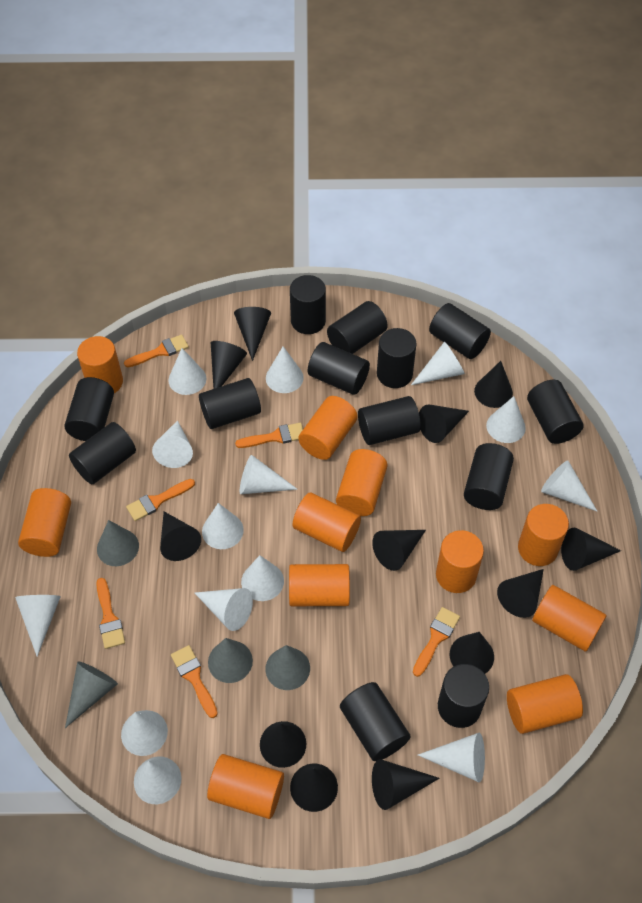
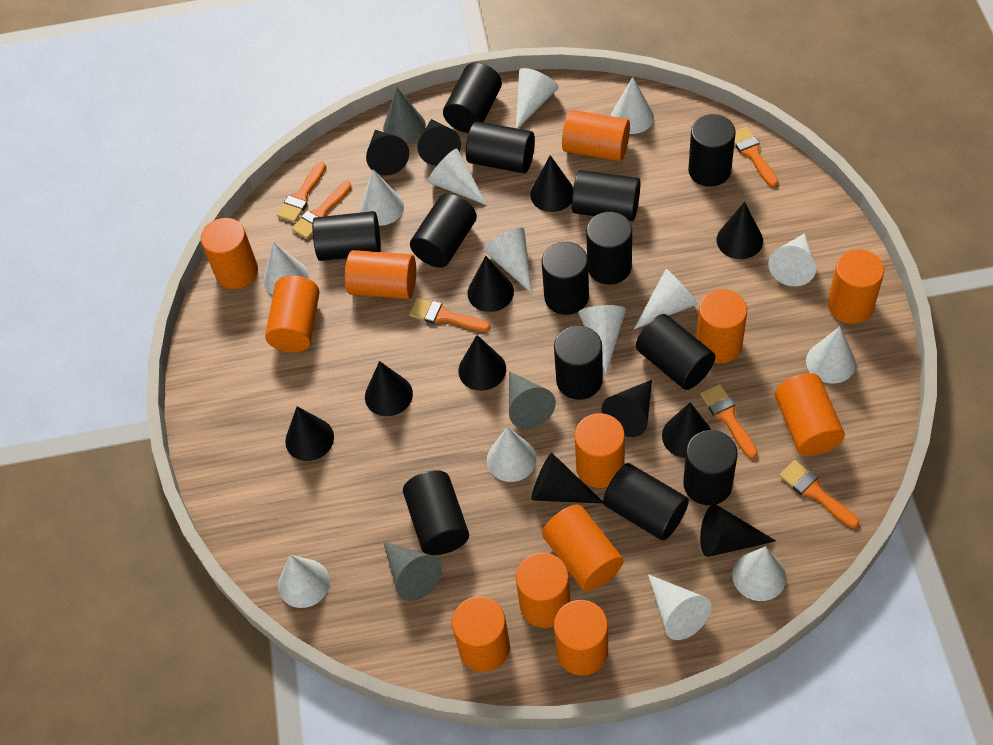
grey cone: 4 -> 3
orange cylinder: 11 -> 12

